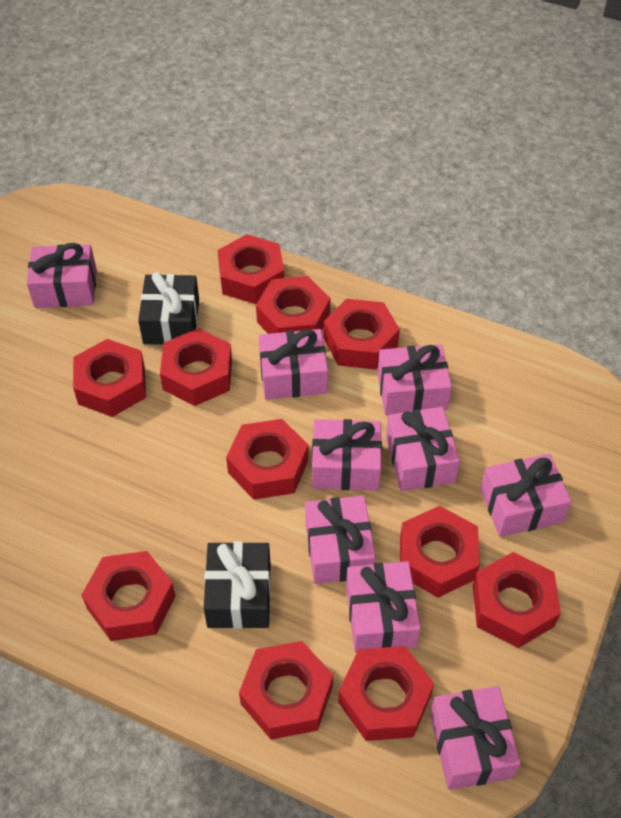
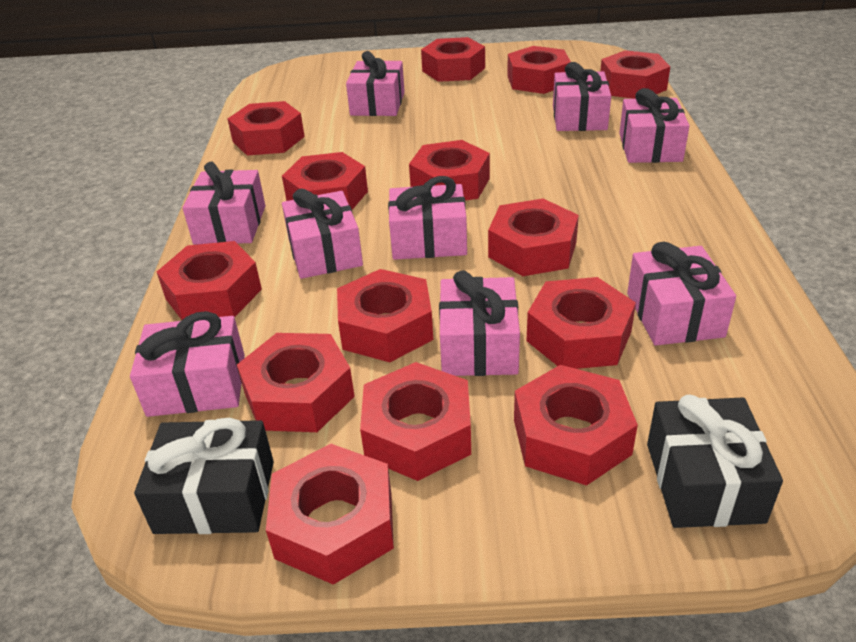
red nut: 11 -> 14

